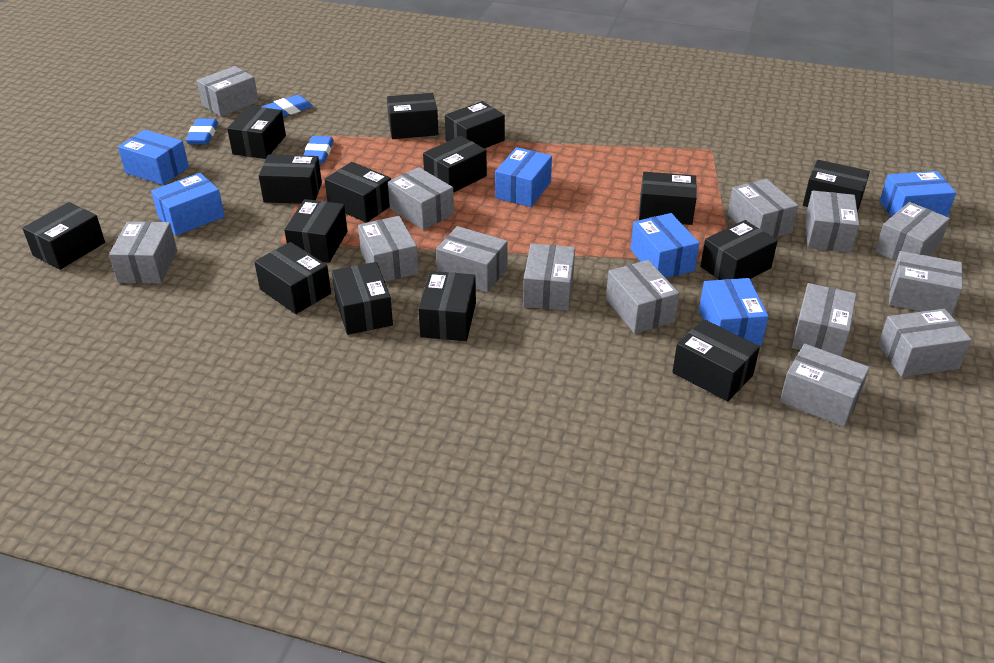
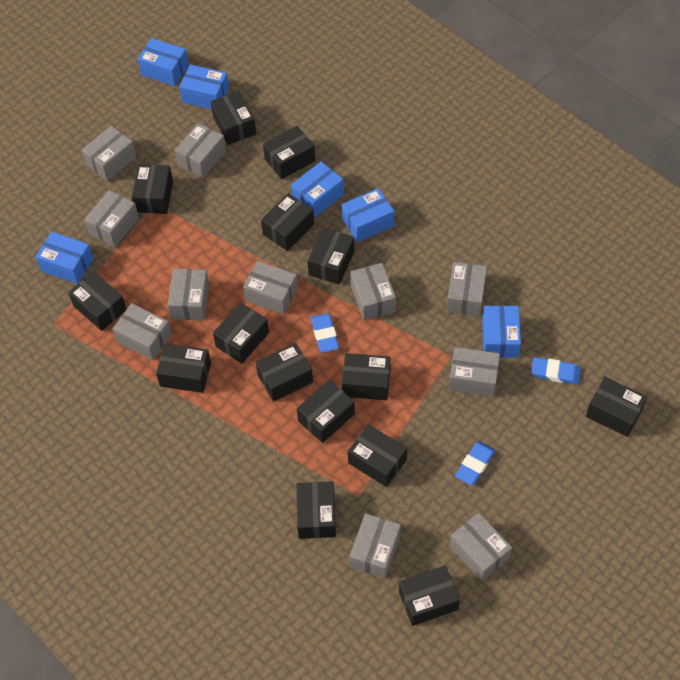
grey box: 14 -> 11

